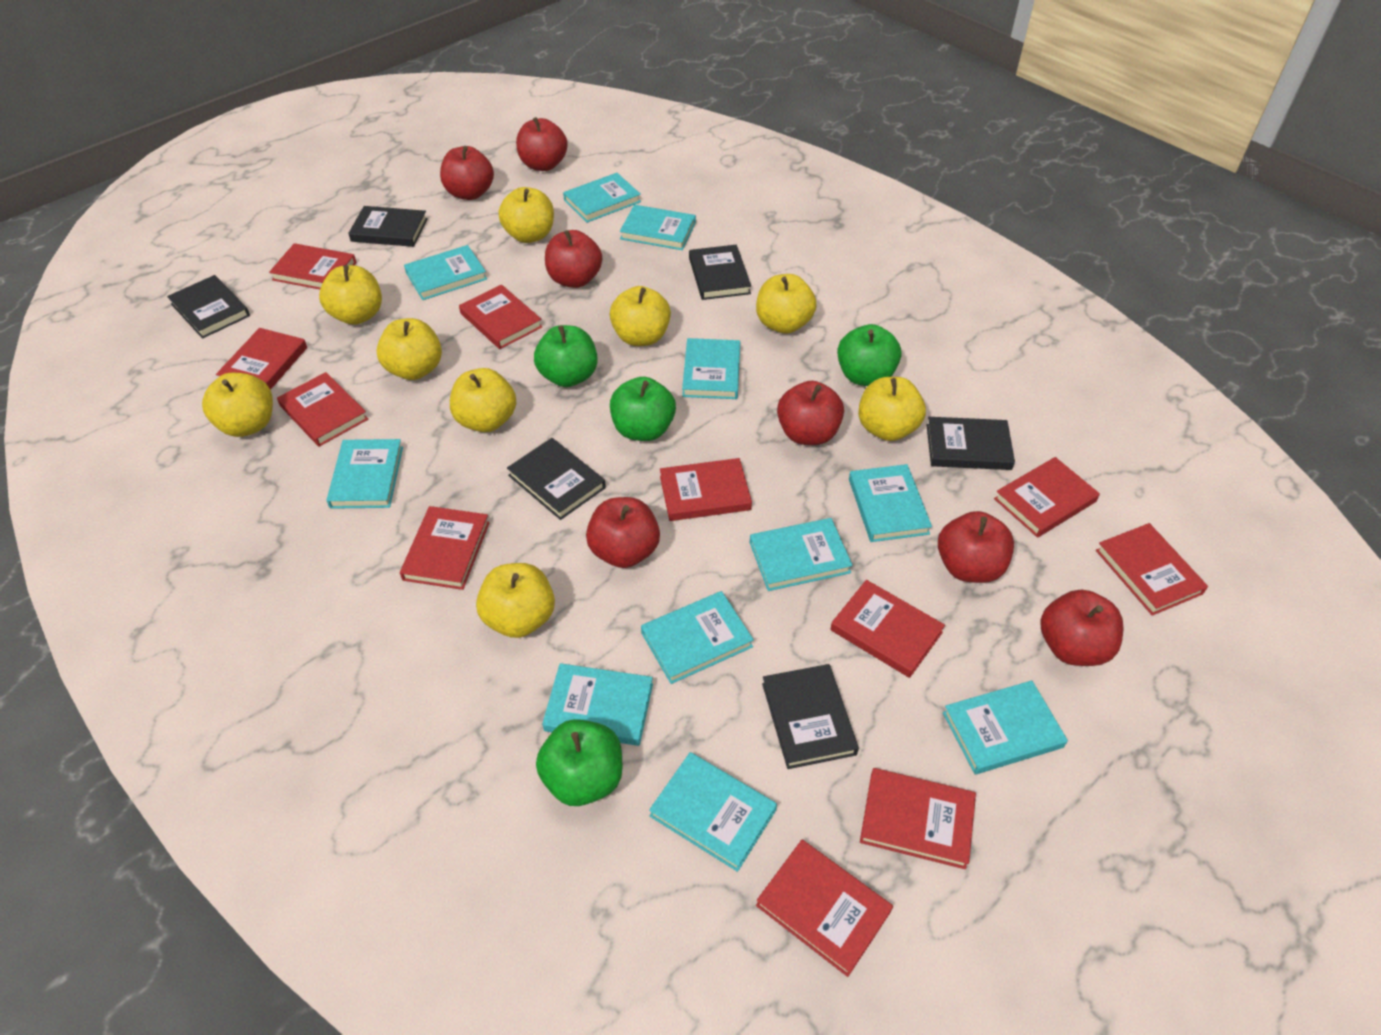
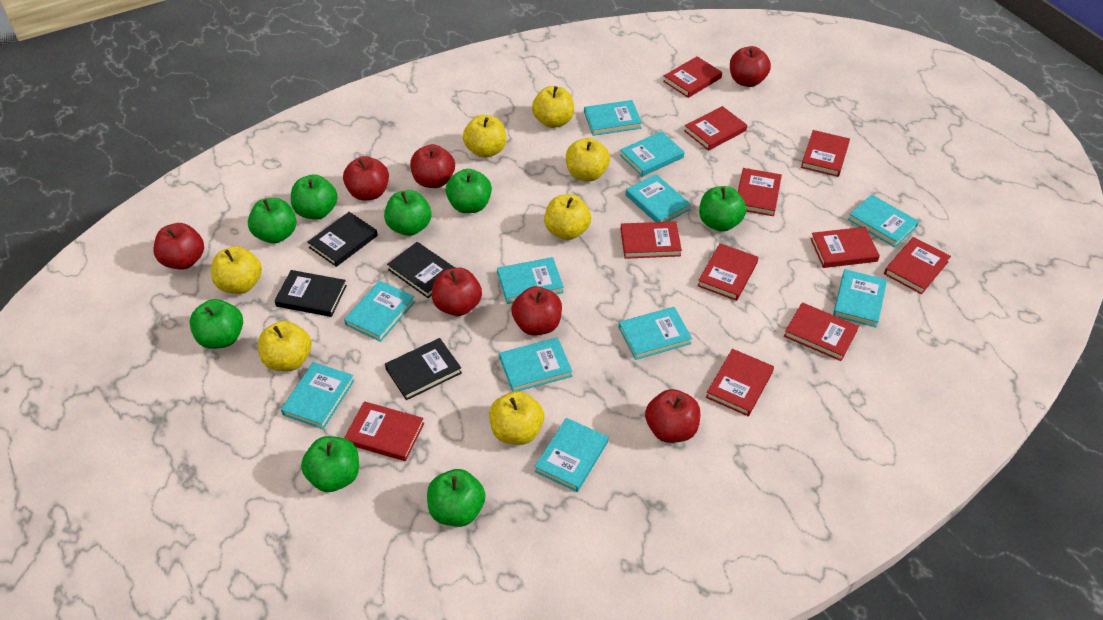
black book: 6 -> 4
green apple: 4 -> 8
yellow apple: 9 -> 7

